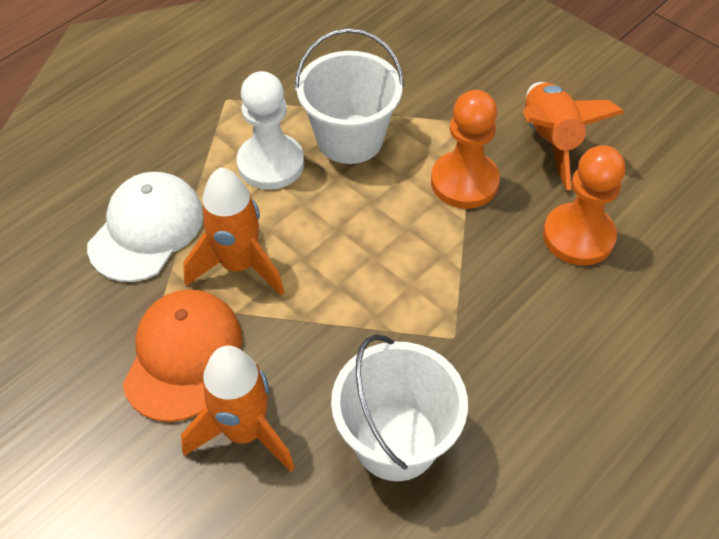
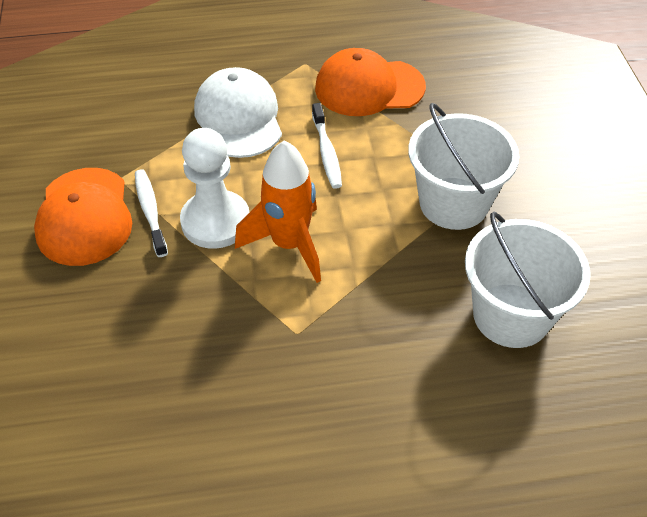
orange cap: 1 -> 2
orange pawn: 2 -> 0
orange rocket: 3 -> 1
white toothbrush: 0 -> 2

